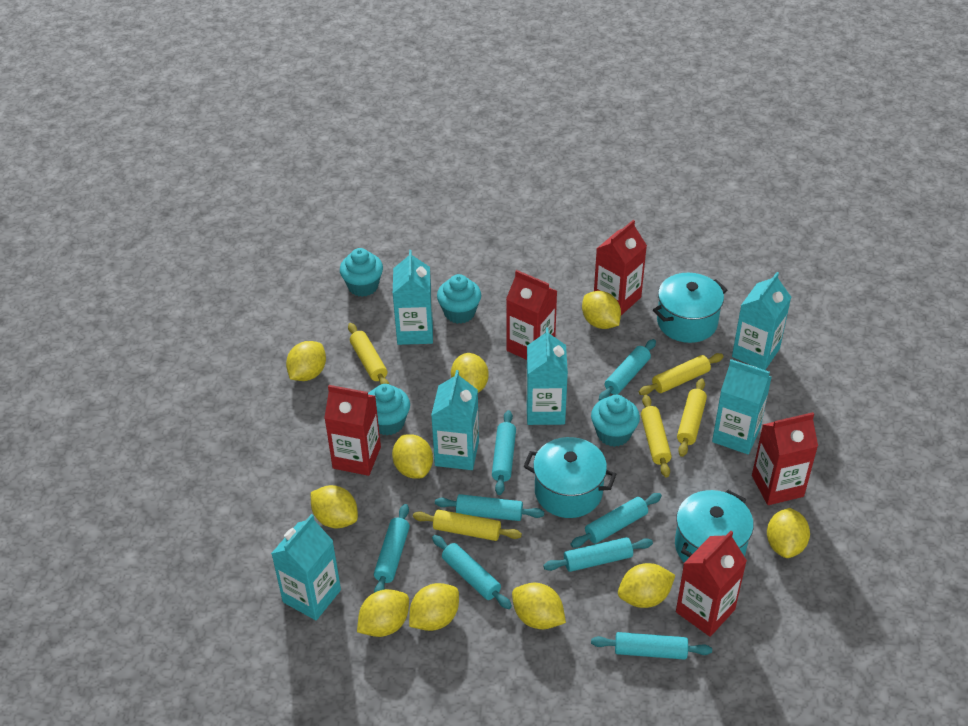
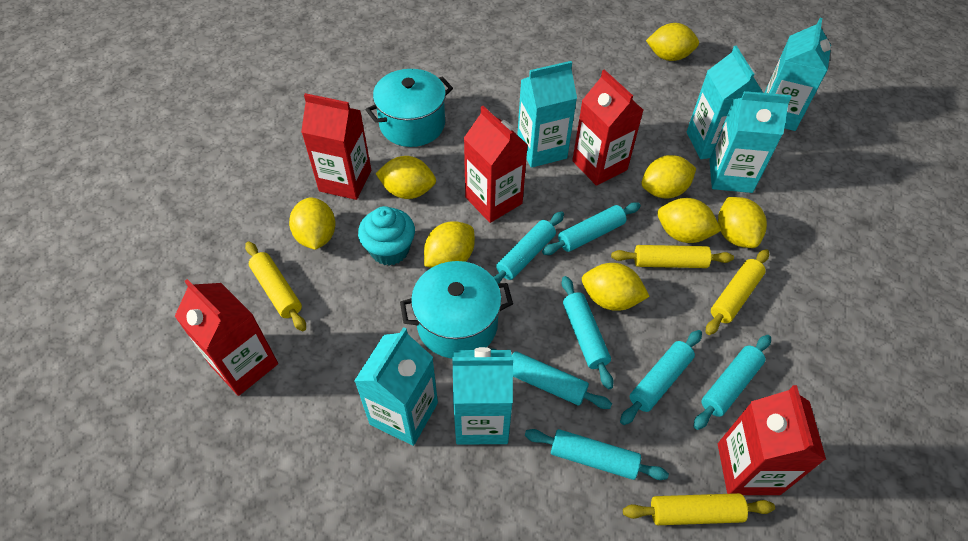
turquoise cupcake: 4 -> 1
turquoise pot: 3 -> 2
turquoise rolling pin: 8 -> 7
yellow lemon: 10 -> 8
yellow rolling pin: 5 -> 4

